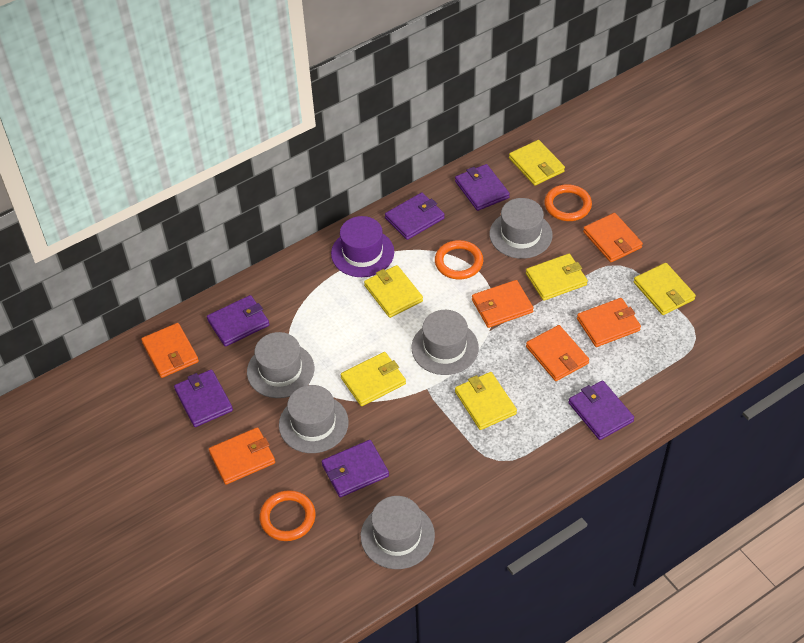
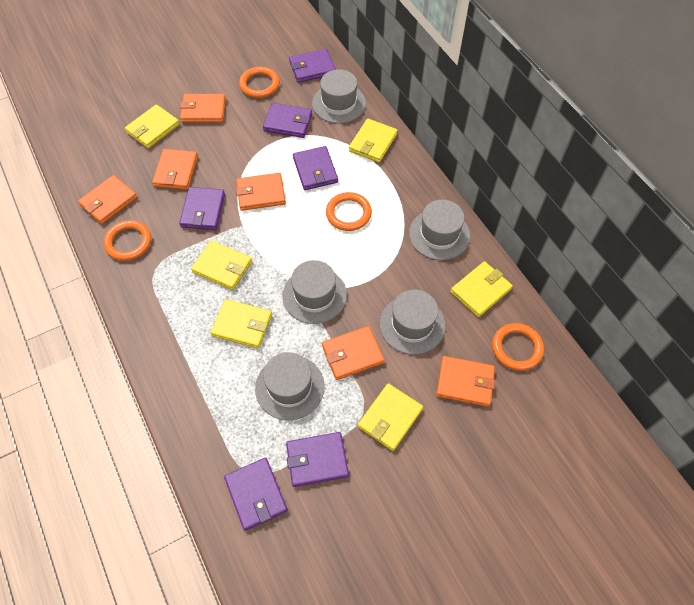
orange ring: 3 -> 4
purple hat: 1 -> 0

